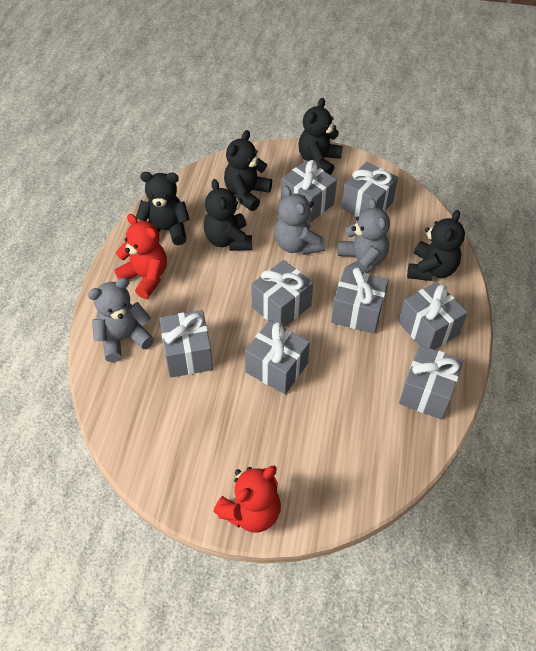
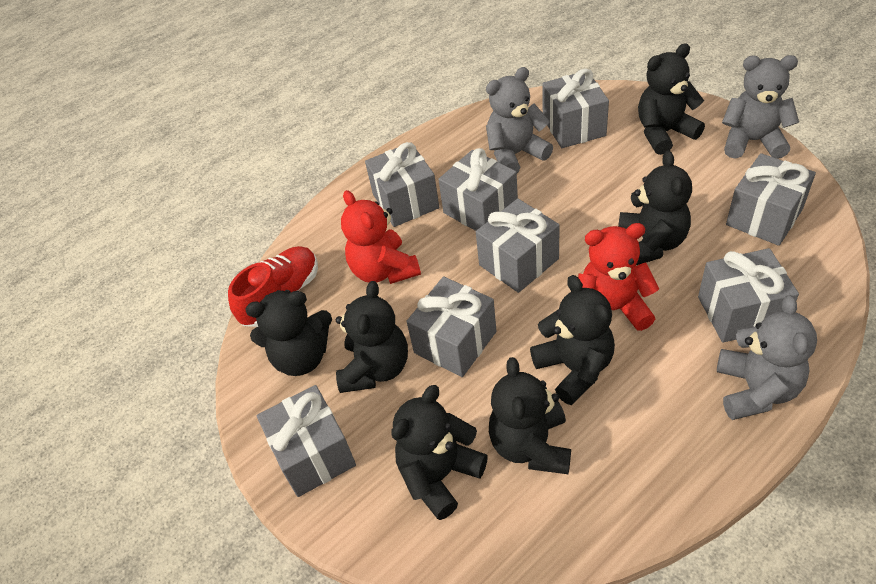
black teddy bear: 5 -> 7
red shoe: 0 -> 1

